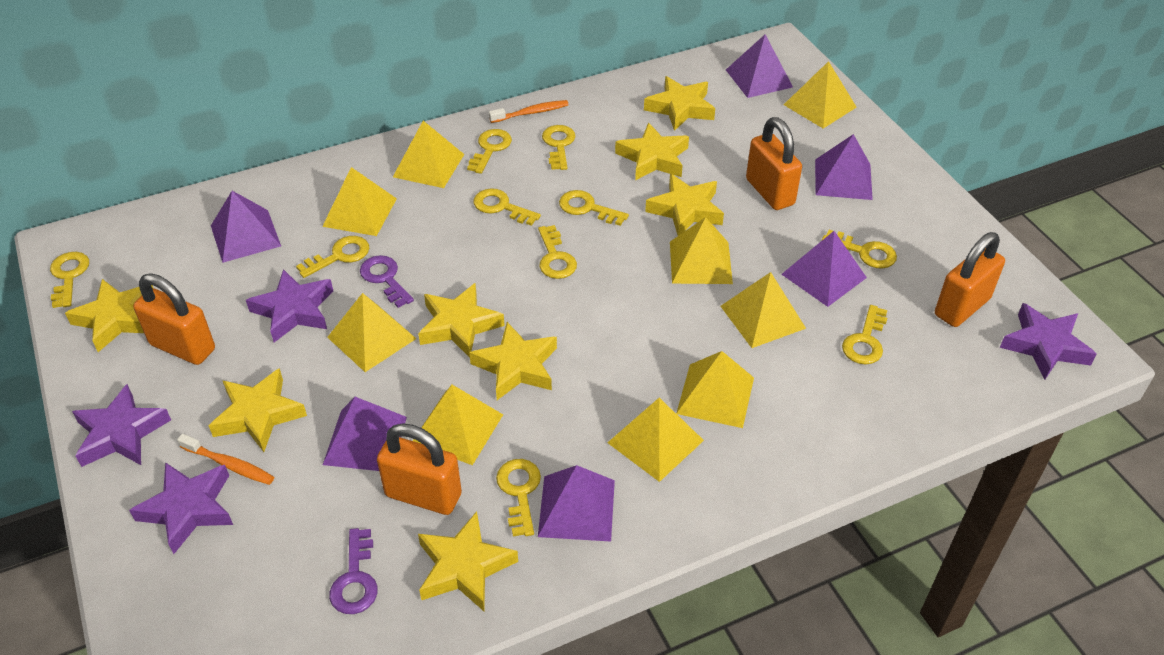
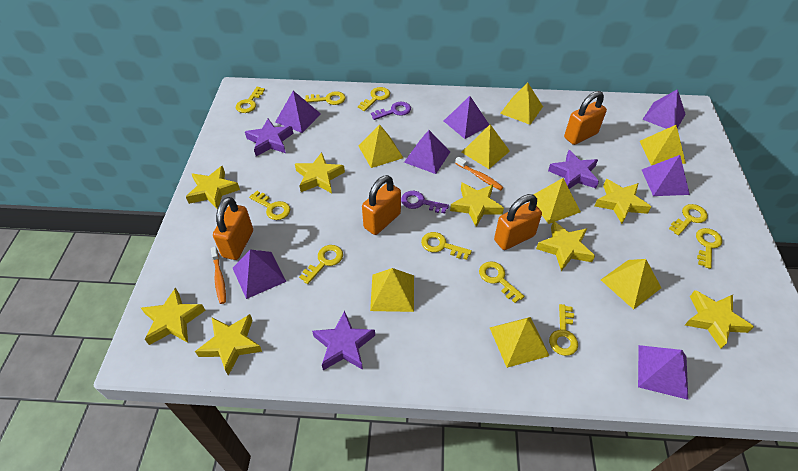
purple pyramid: 6 -> 7
purple star: 4 -> 3
yellow pyramid: 9 -> 8

